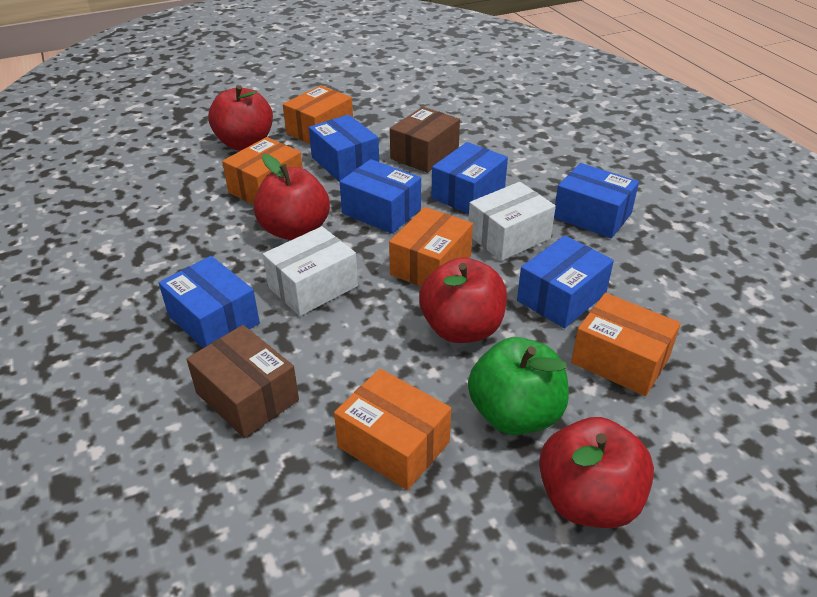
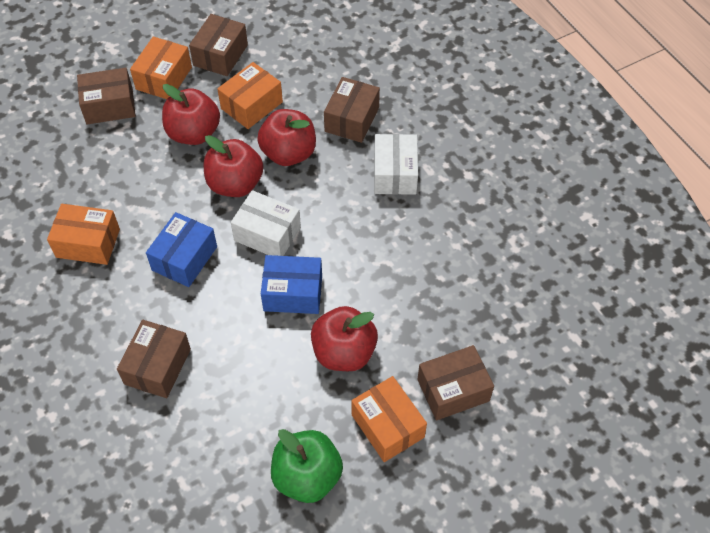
blue box: 6 -> 2
brown box: 2 -> 5
orange box: 5 -> 4

